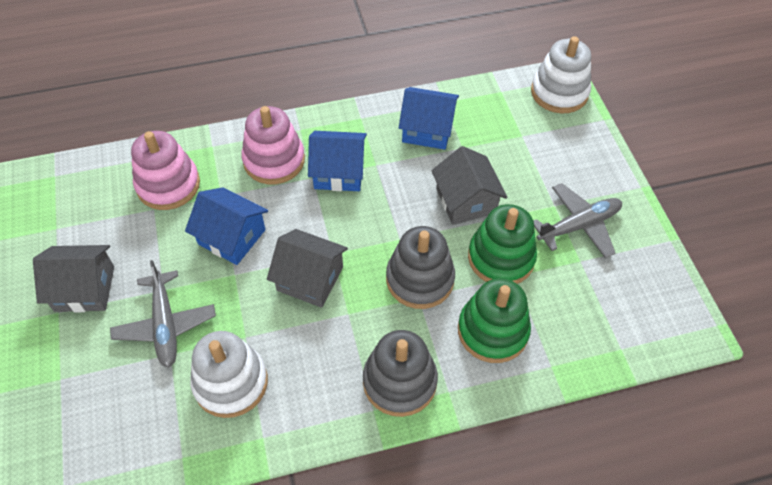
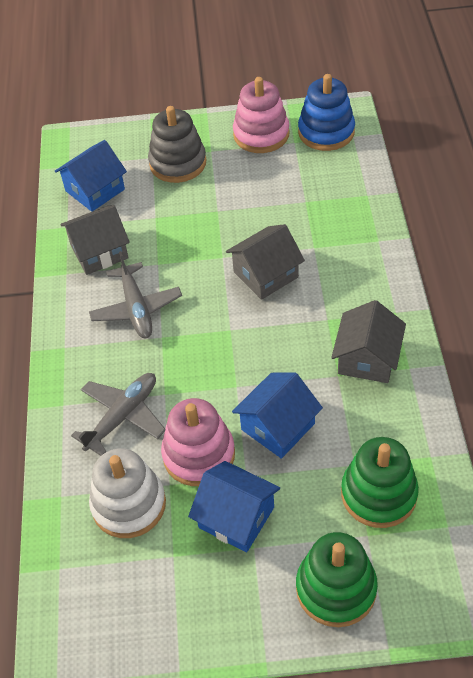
blue stacking toy: 0 -> 1
grey stacking toy: 2 -> 1
white stacking toy: 2 -> 1

